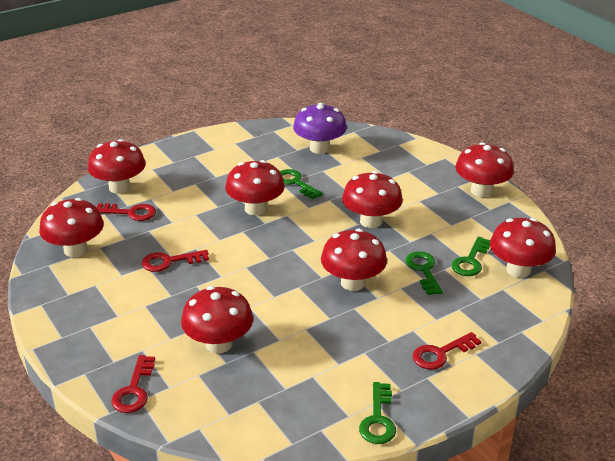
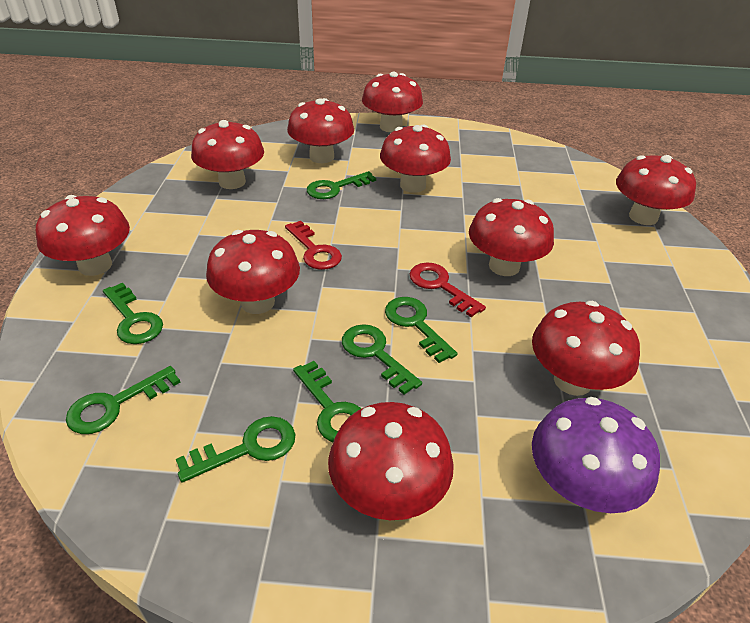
green key: 4 -> 7
red key: 4 -> 2
red mushroom: 8 -> 10

